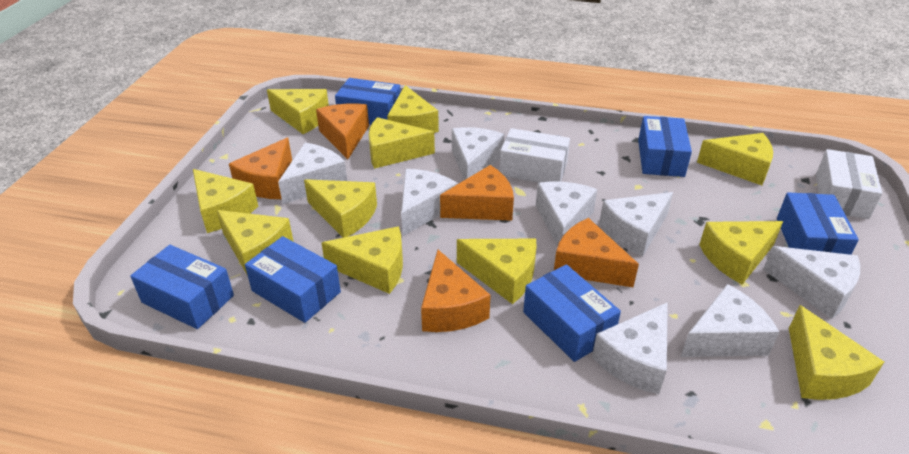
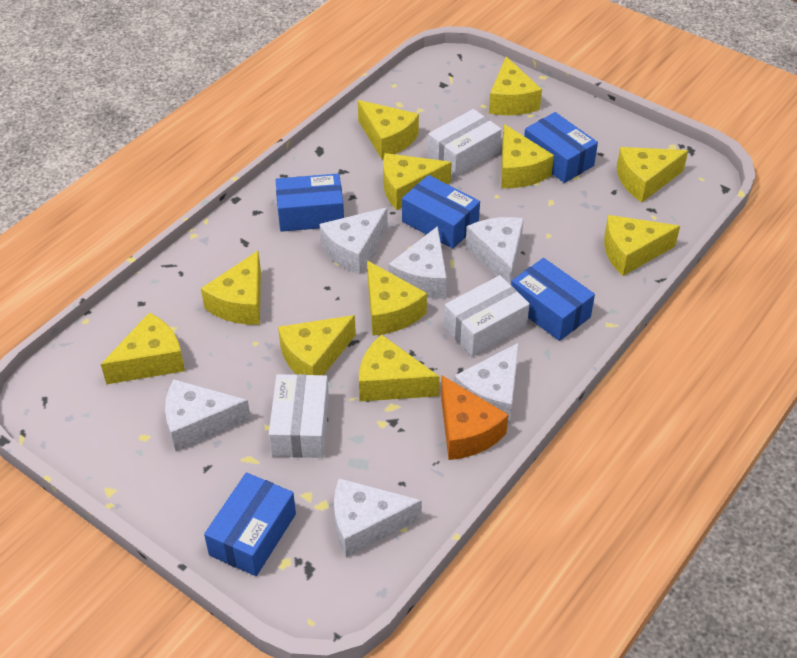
blue box: 6 -> 5
orange cheese: 5 -> 1
white box: 2 -> 3
white cheese: 8 -> 6

